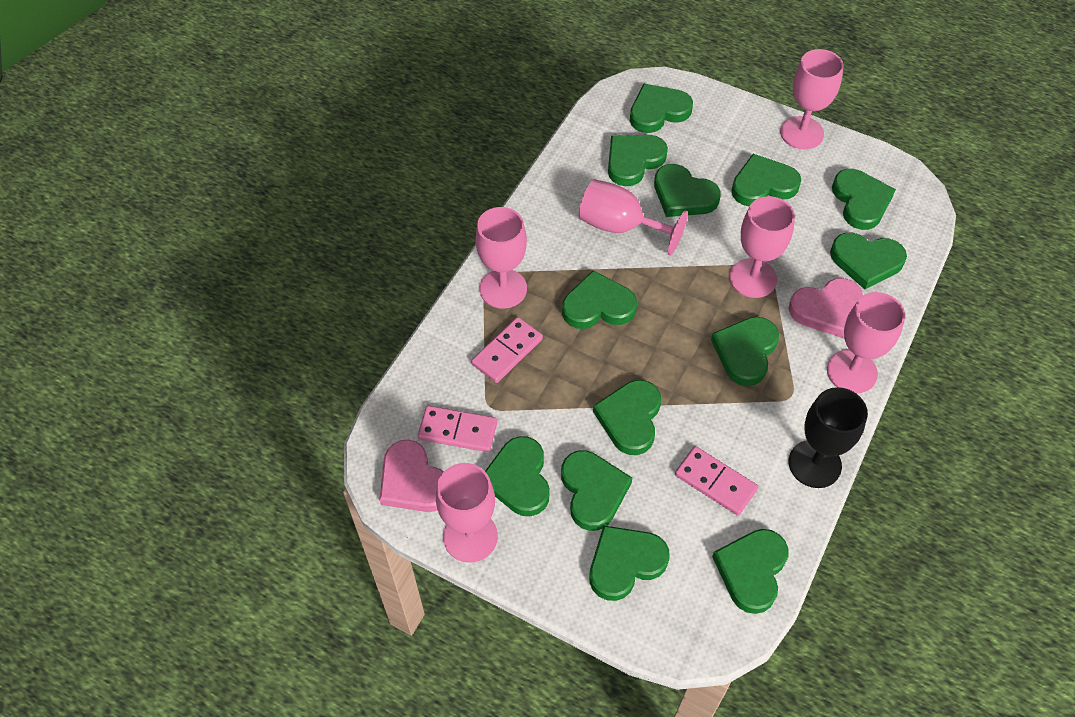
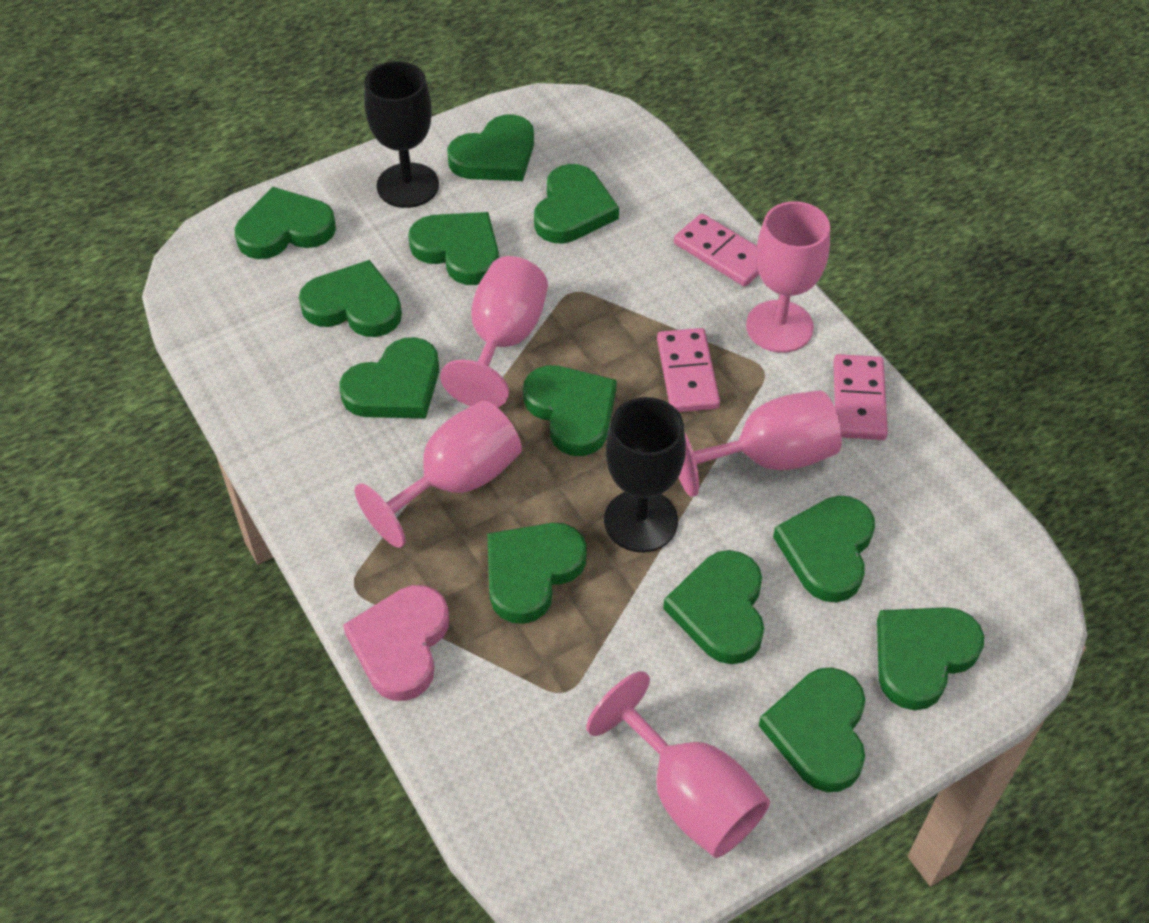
black goblet: 1 -> 2
green heart: 13 -> 12
pink goblet: 6 -> 5
pink heart: 2 -> 1

